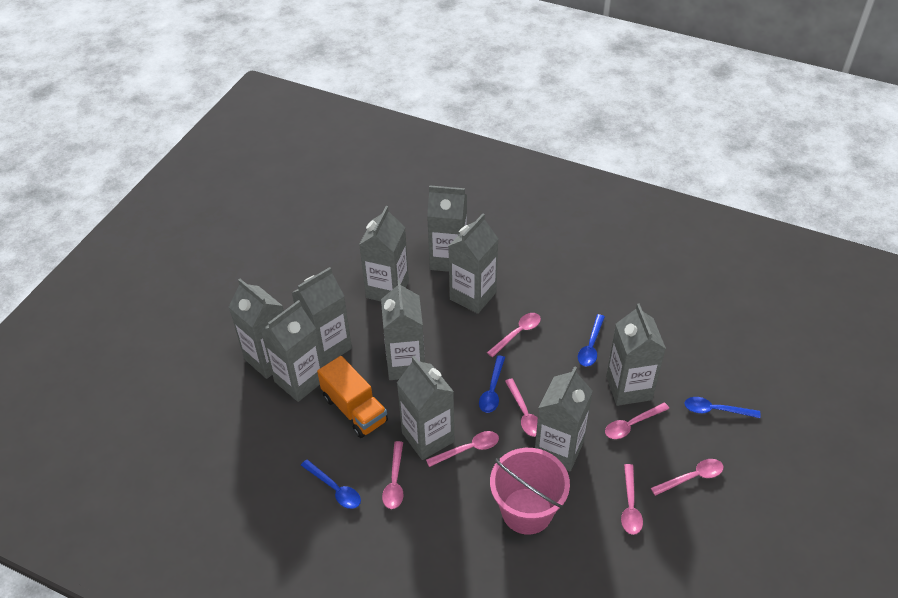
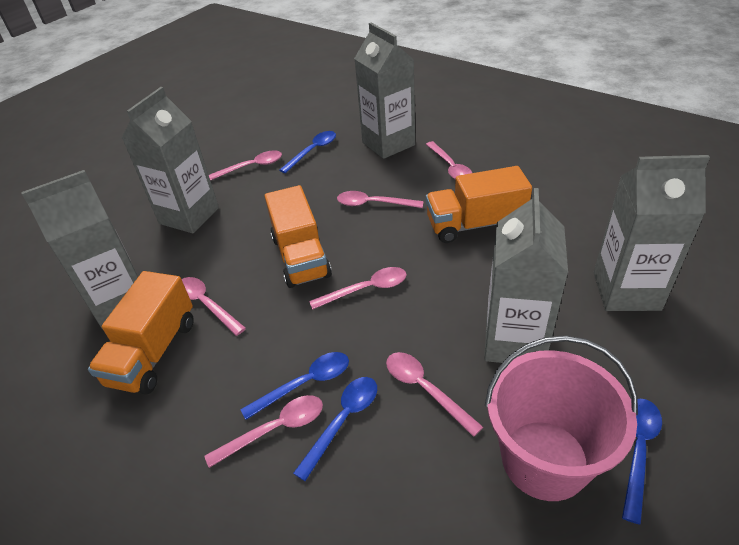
grey carton: 10 -> 5
orange truck: 1 -> 3

